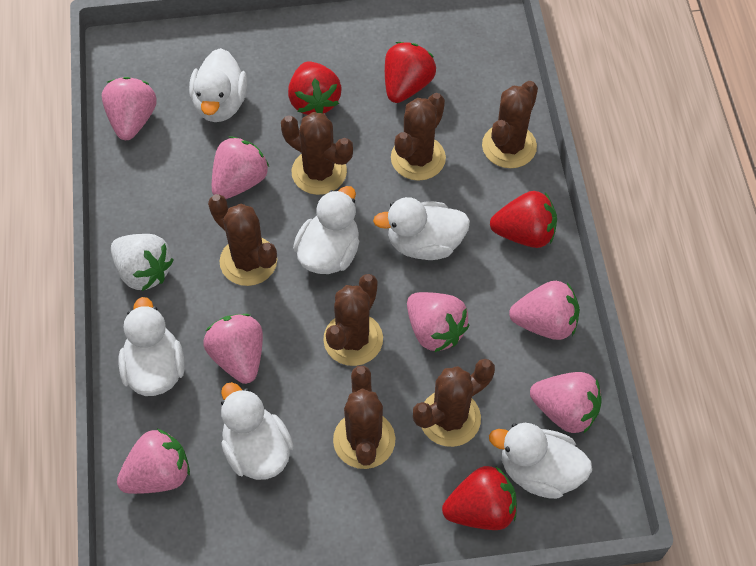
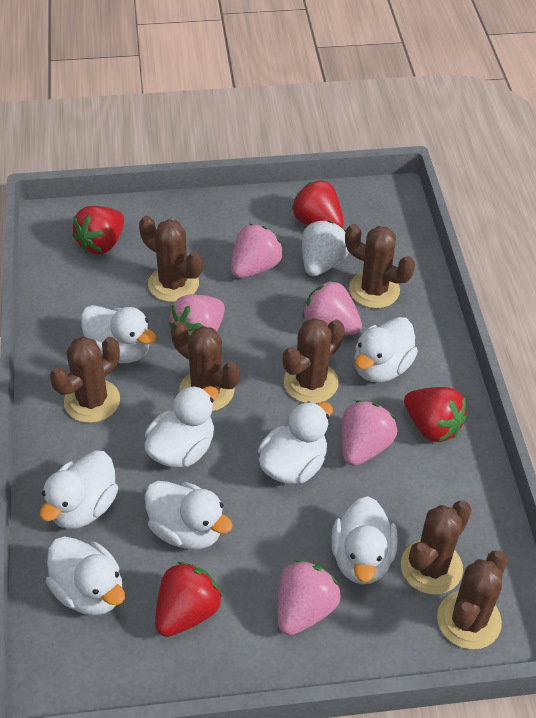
pink strawberry: 7 -> 5
white duck: 6 -> 8

